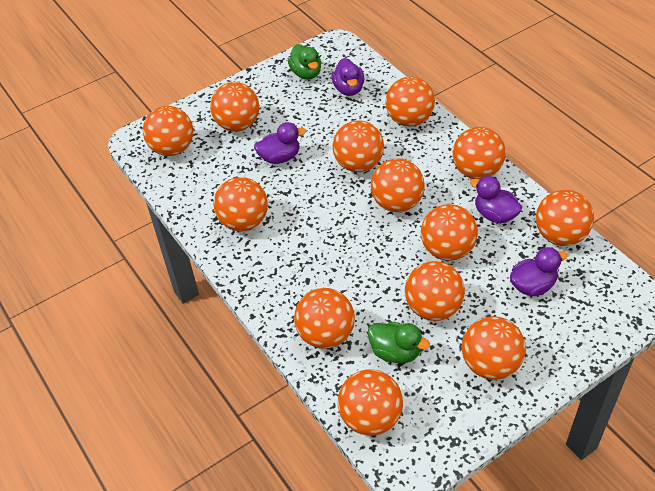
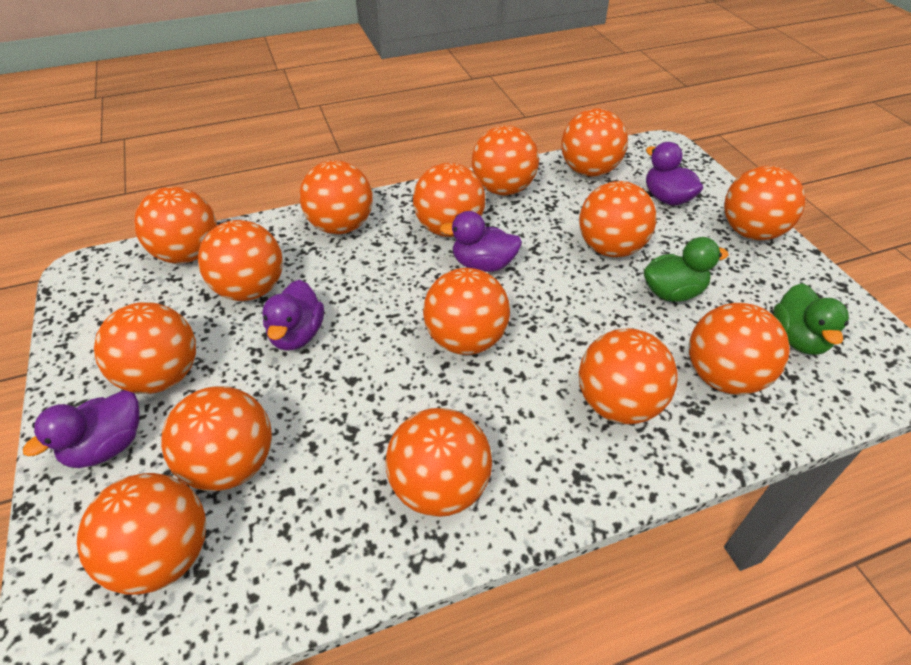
orange ball: 13 -> 15

